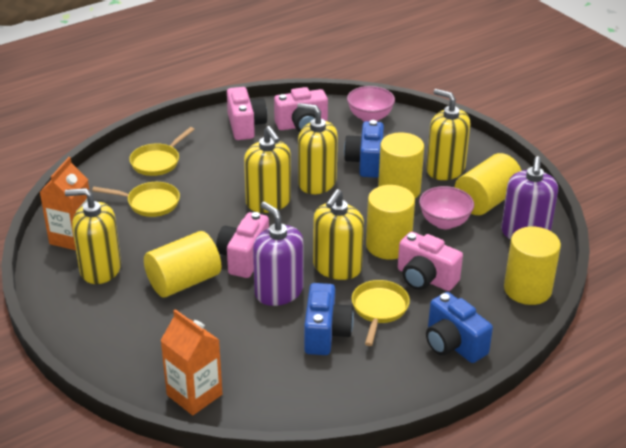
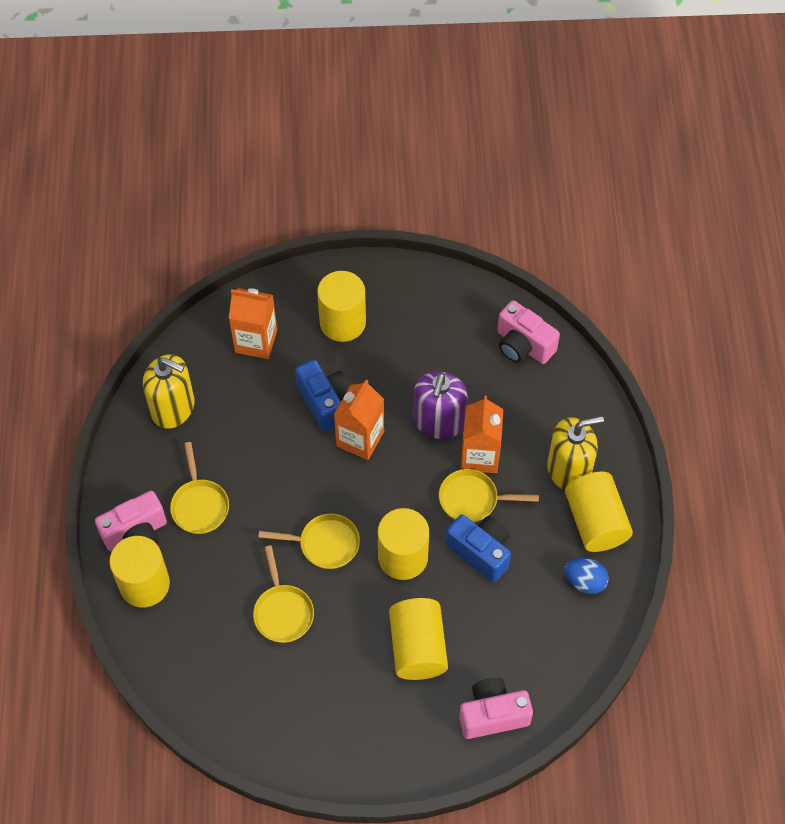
blue camera: 3 -> 2
blue egg: 0 -> 1
orange carton: 2 -> 3
pink bowl: 2 -> 0
pink camera: 4 -> 3
purple soap dispenser: 2 -> 1
yellow pan: 3 -> 4
yellow soap dispenser: 5 -> 2

